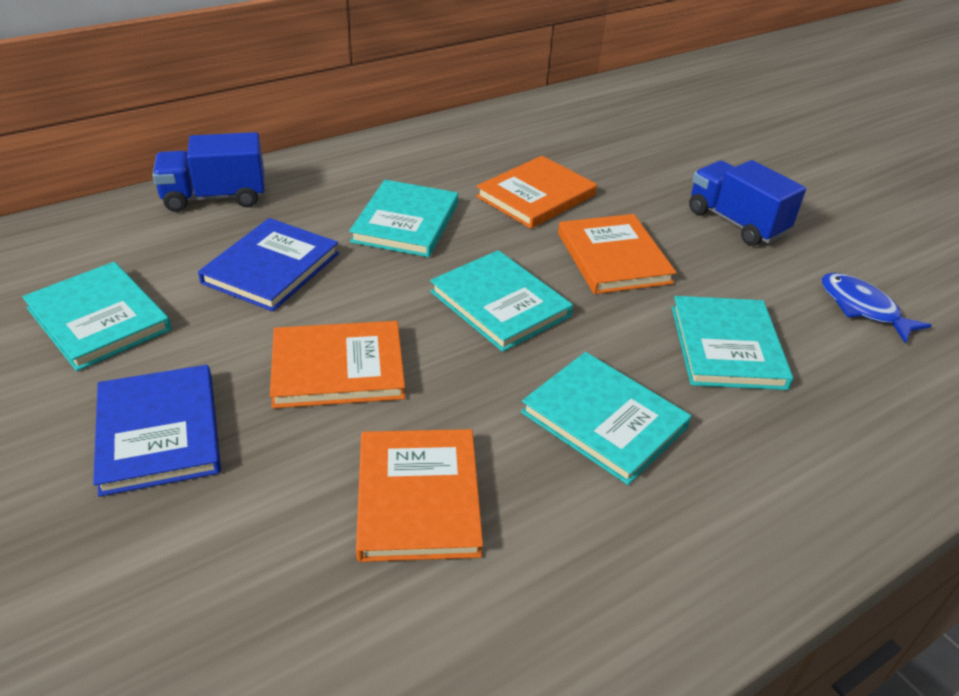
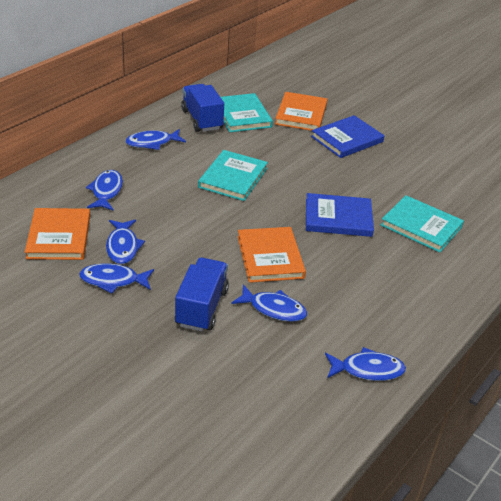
blue fish: 1 -> 6
orange book: 4 -> 3
turquoise book: 5 -> 3

